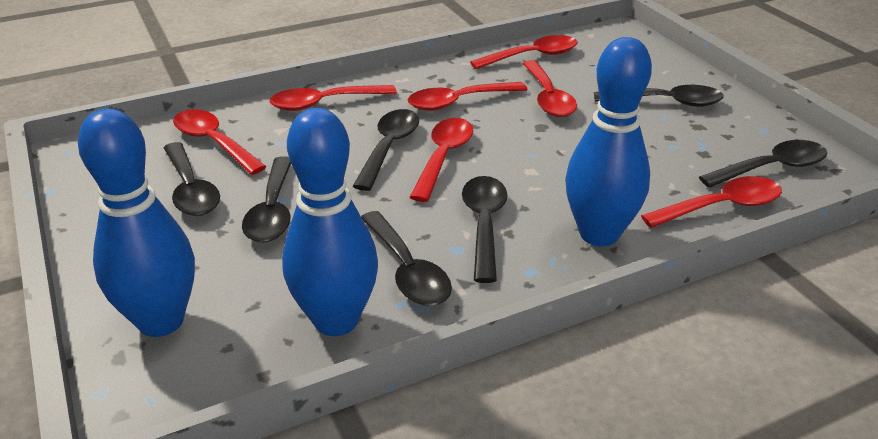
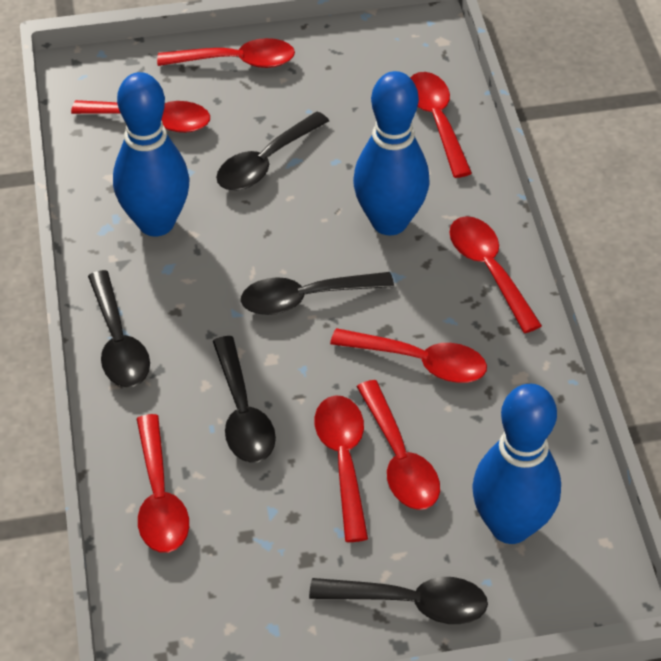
black spoon: 7 -> 5
red spoon: 7 -> 8

